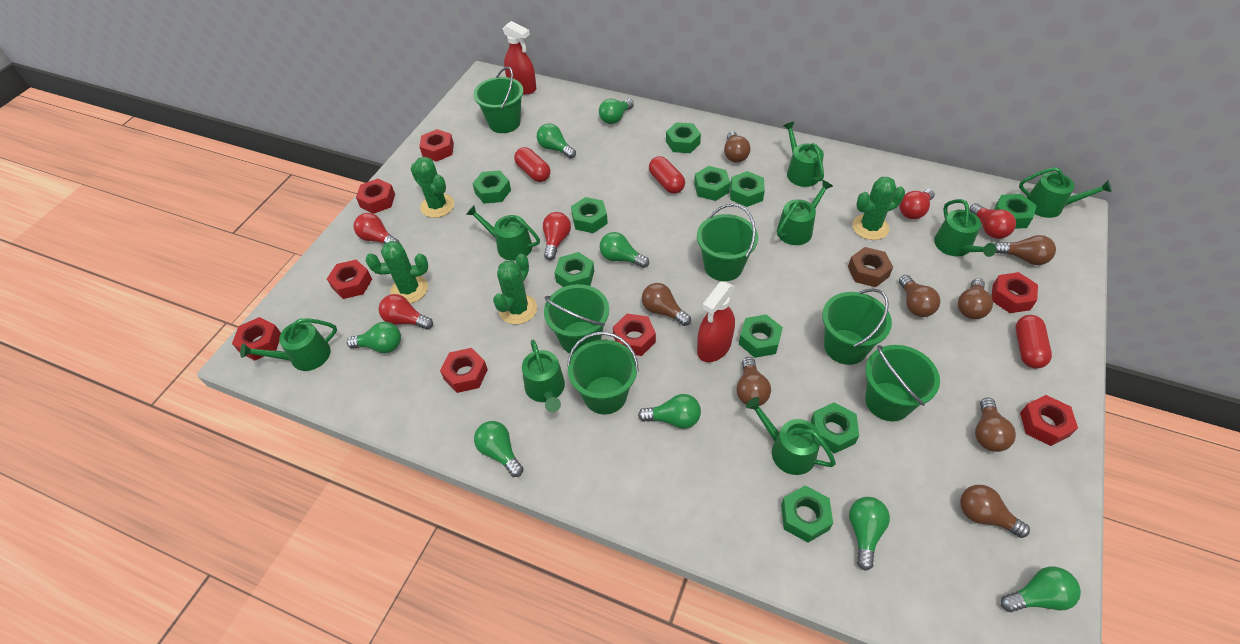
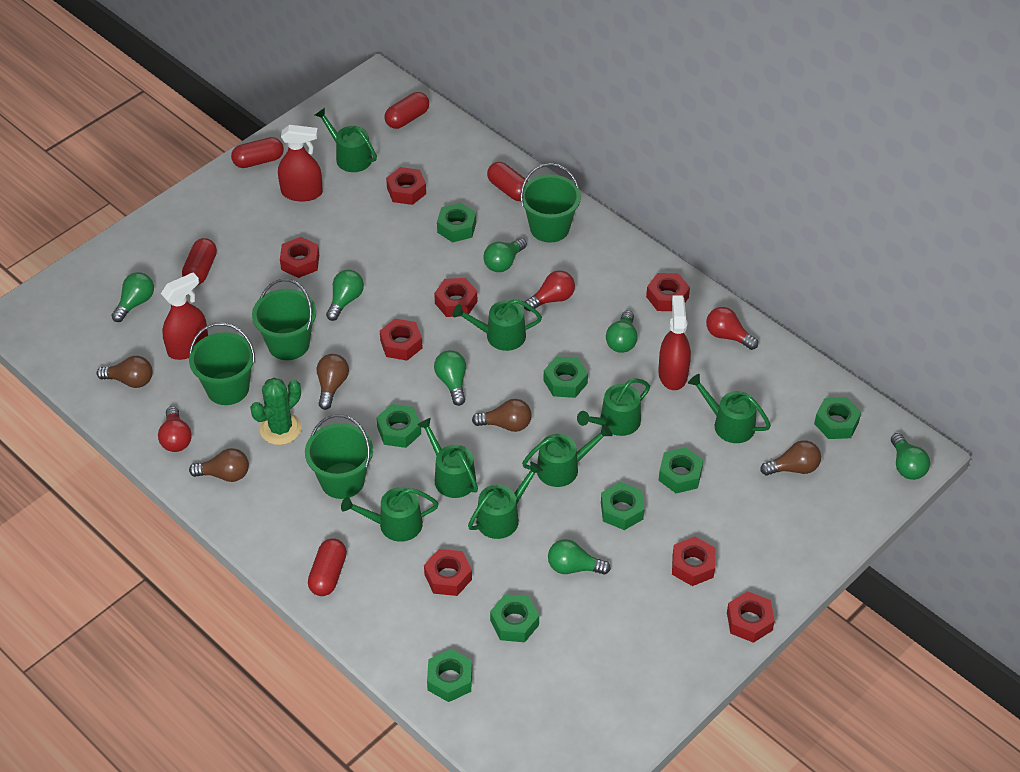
brown light bulb: 8 -> 5
brown nut: 1 -> 0
green bucket: 6 -> 4
green cactus: 4 -> 1
green light bulb: 8 -> 7
green nut: 10 -> 8
red capsule: 3 -> 5
red light bulb: 5 -> 3
red spray bottle: 2 -> 3

